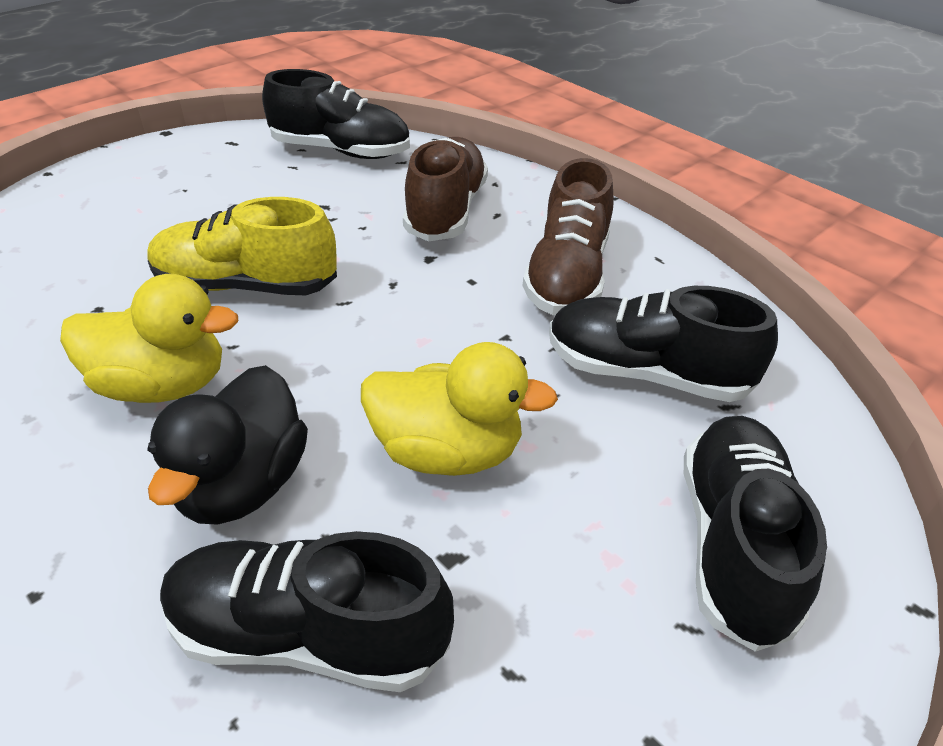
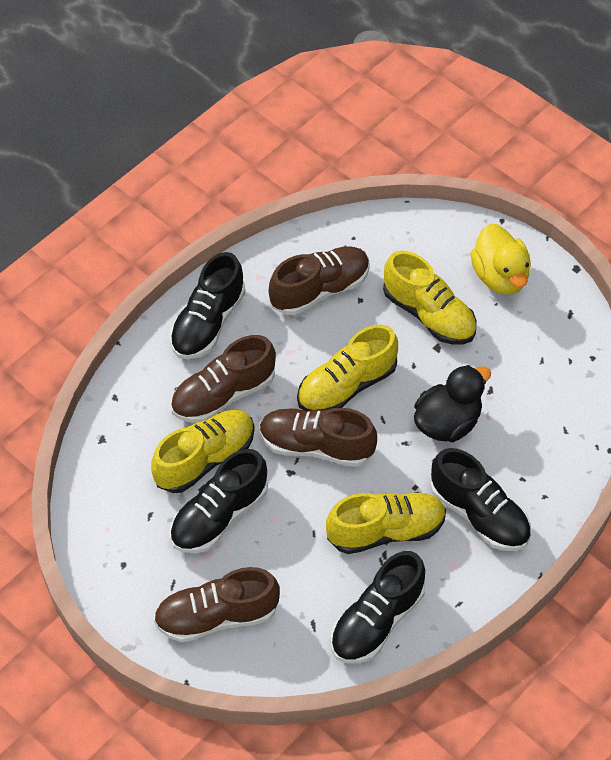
brown shoe: 2 -> 4
yellow duck: 2 -> 1
yellow shoe: 1 -> 4

